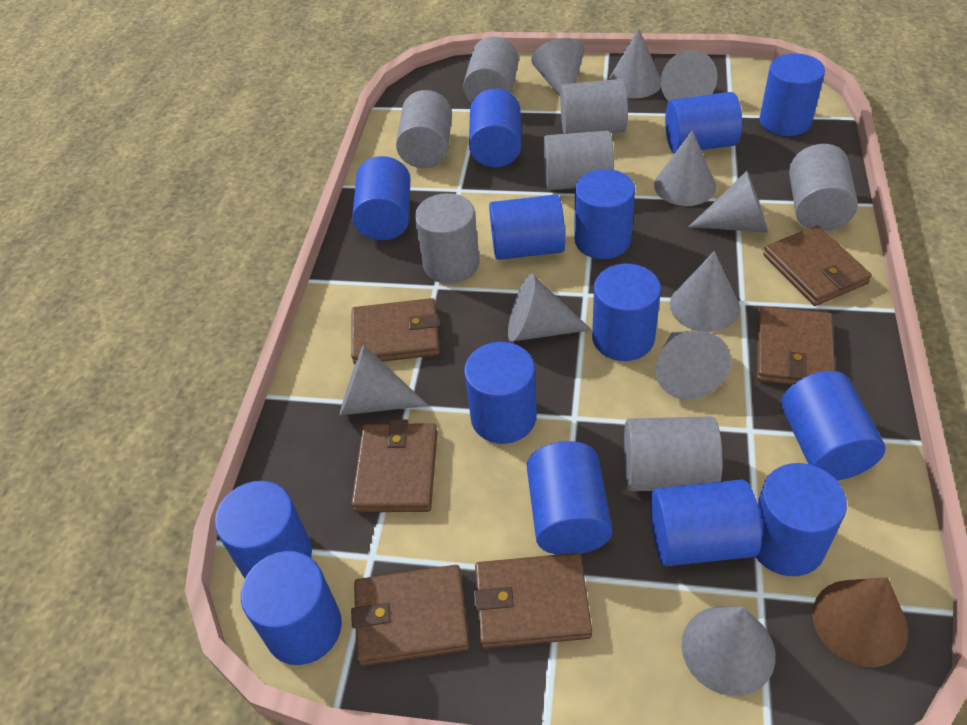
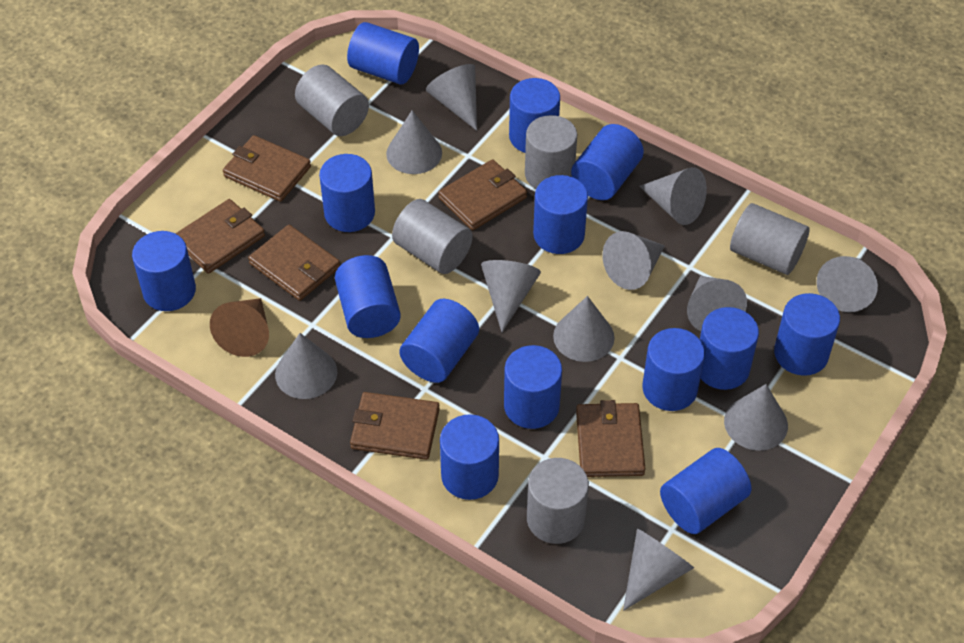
grey cone: 10 -> 11
grey cylinder: 7 -> 5

